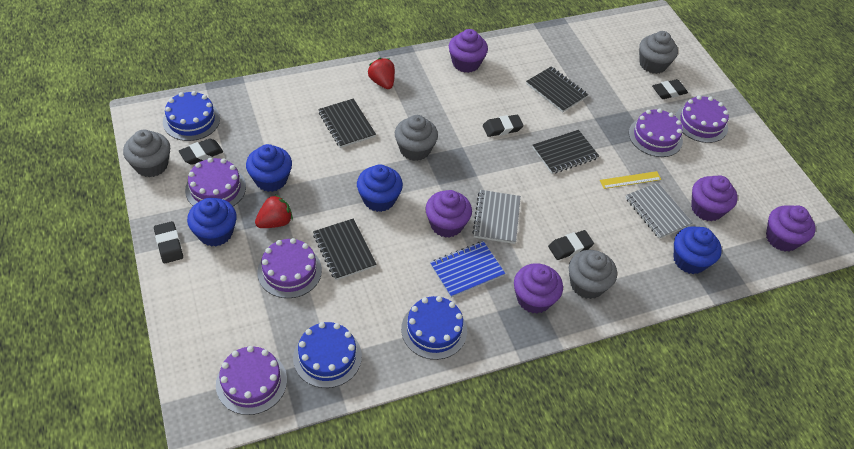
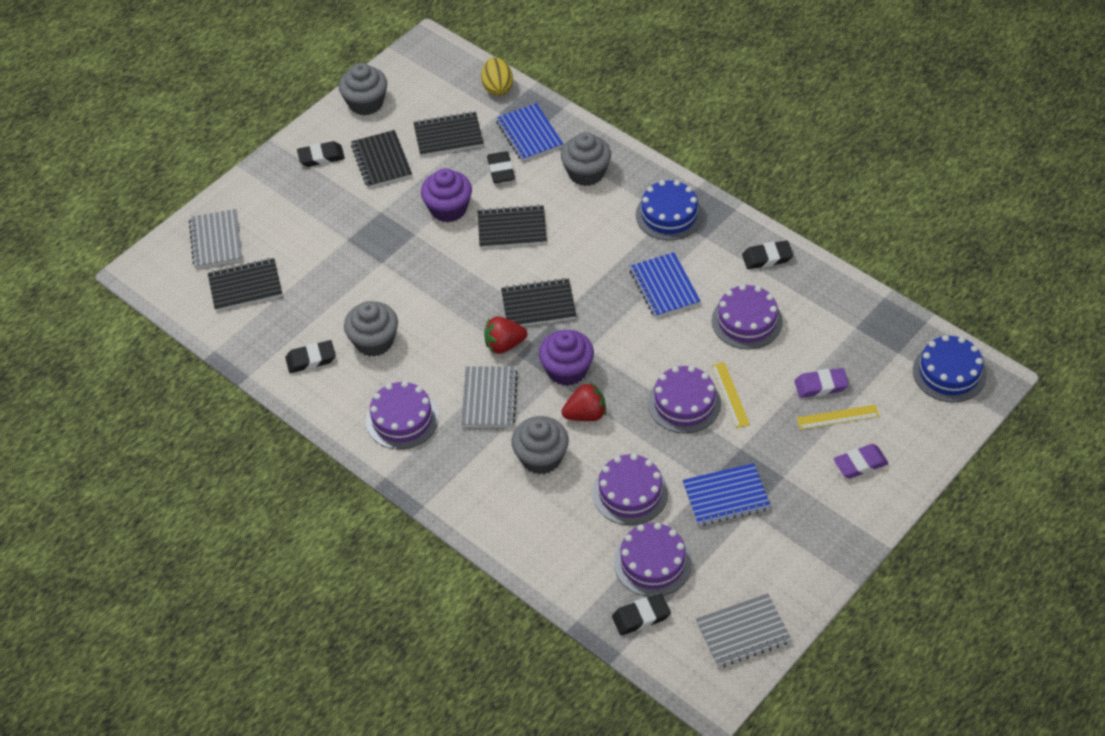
black notebook: 4 -> 5
blue cake: 3 -> 2
blue cupcake: 4 -> 0
blue notebook: 1 -> 3
grey notebook: 2 -> 3
purple cupcake: 5 -> 2
purple eraser: 0 -> 2
yellow egg: 0 -> 1
yellow ruler: 1 -> 2

